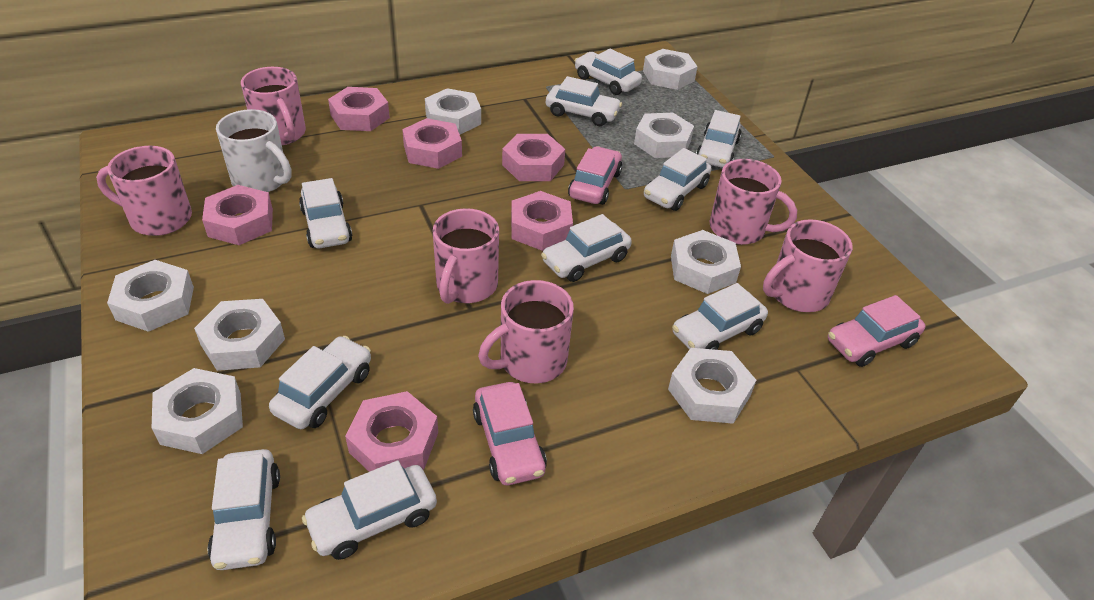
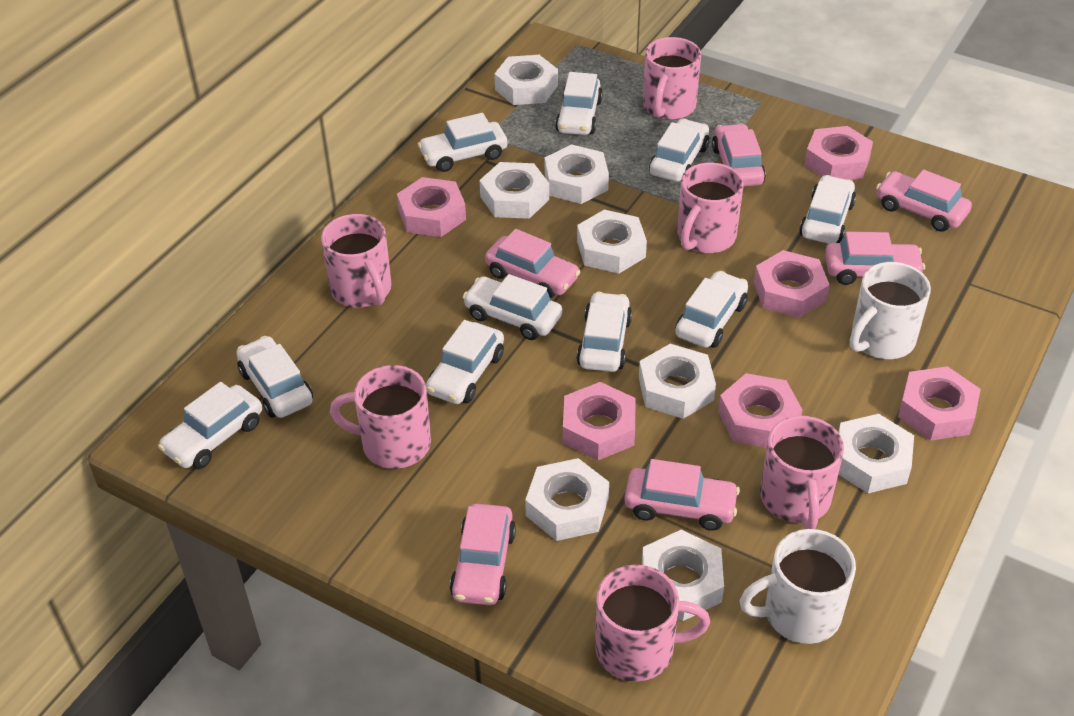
pink car: 3 -> 6
white mug: 1 -> 2

